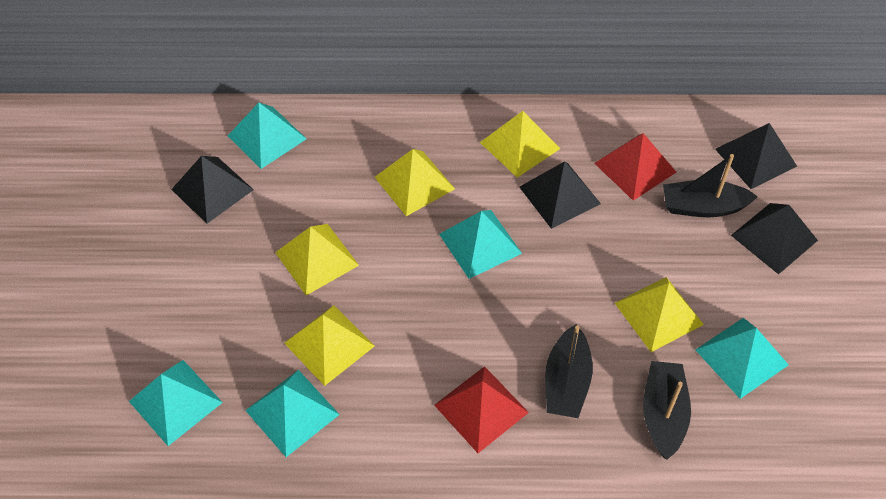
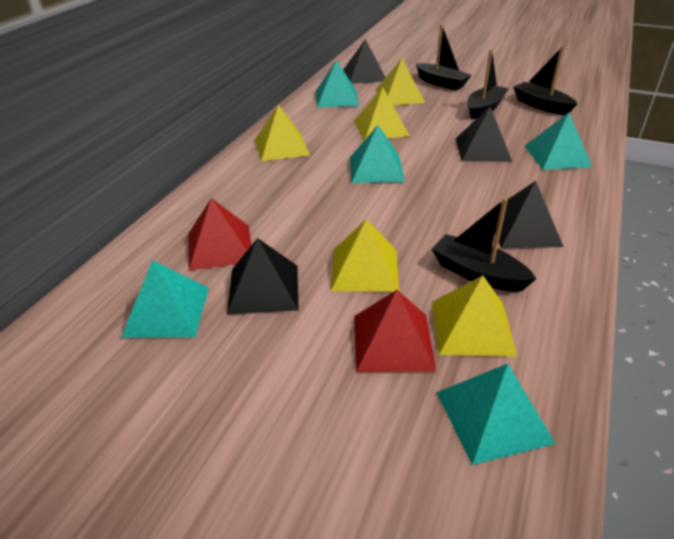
black boat: 3 -> 4

